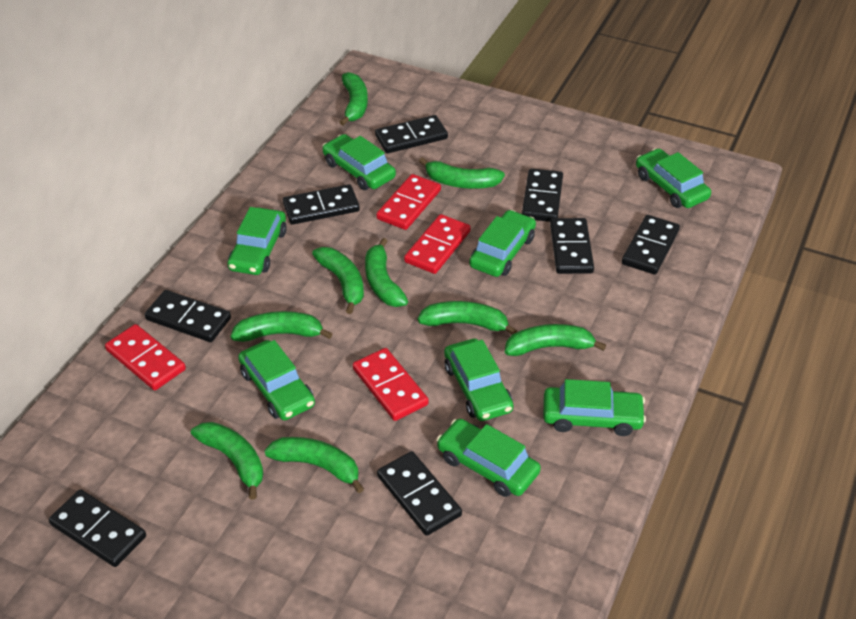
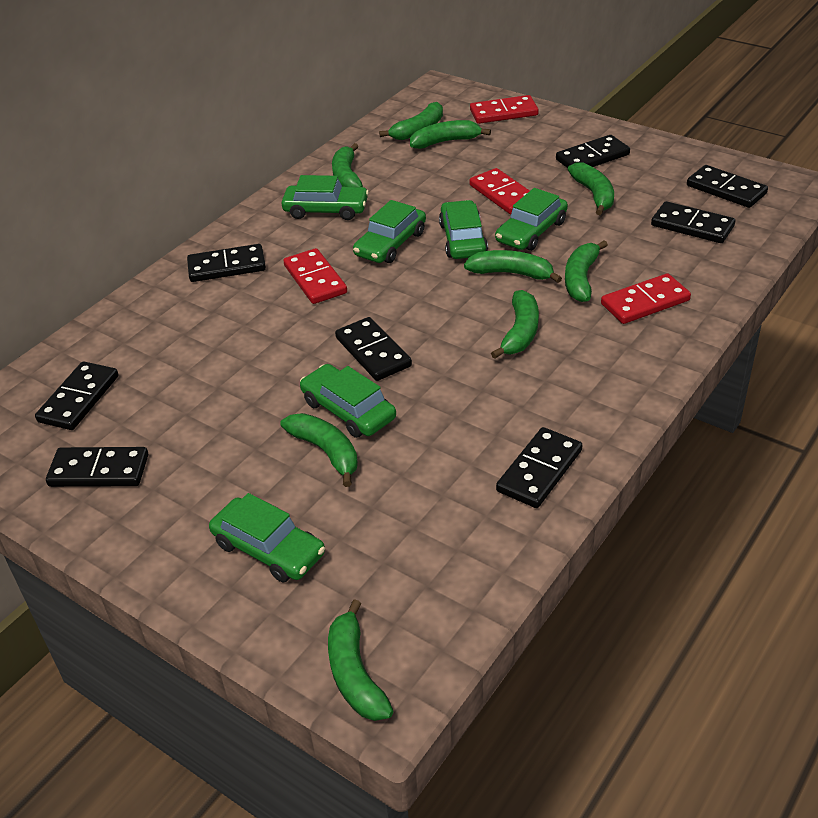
green car: 8 -> 6

